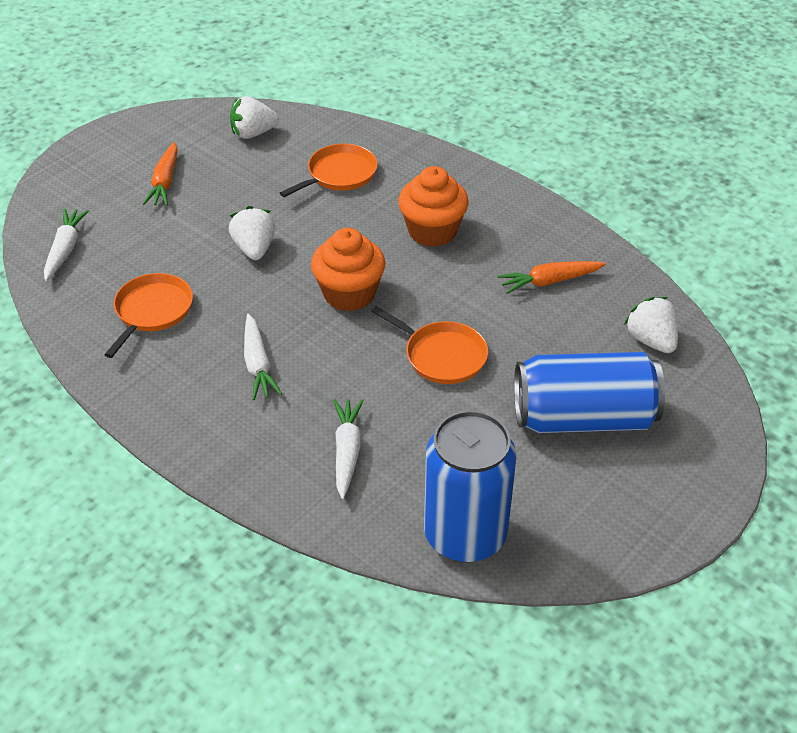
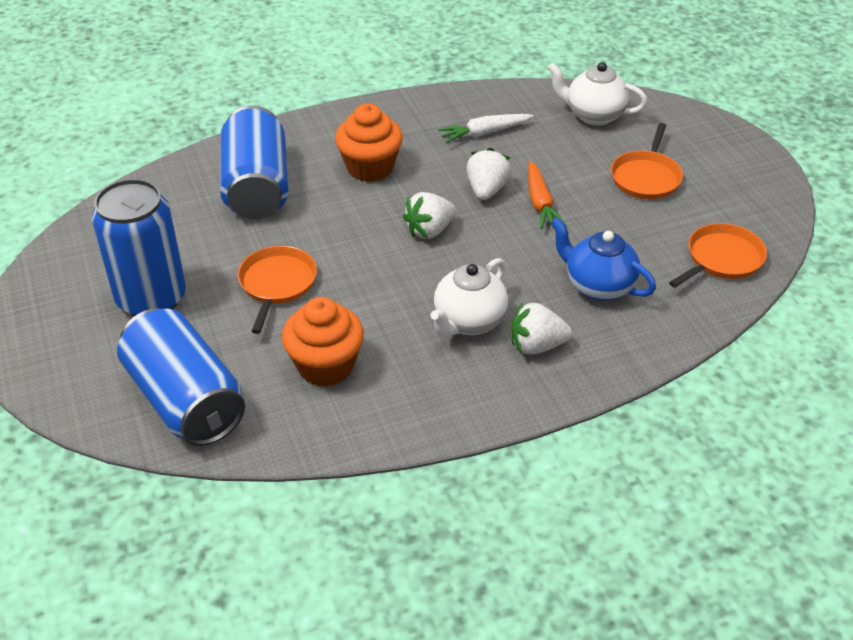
blue can: 2 -> 3
blue teapot: 0 -> 1
orange carrot: 2 -> 1
white carrot: 3 -> 1
white teapot: 0 -> 2

